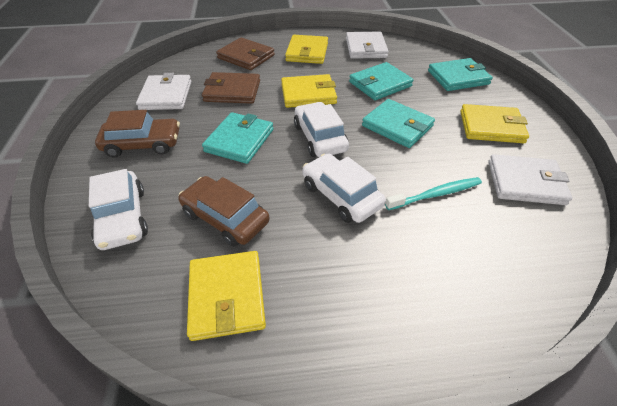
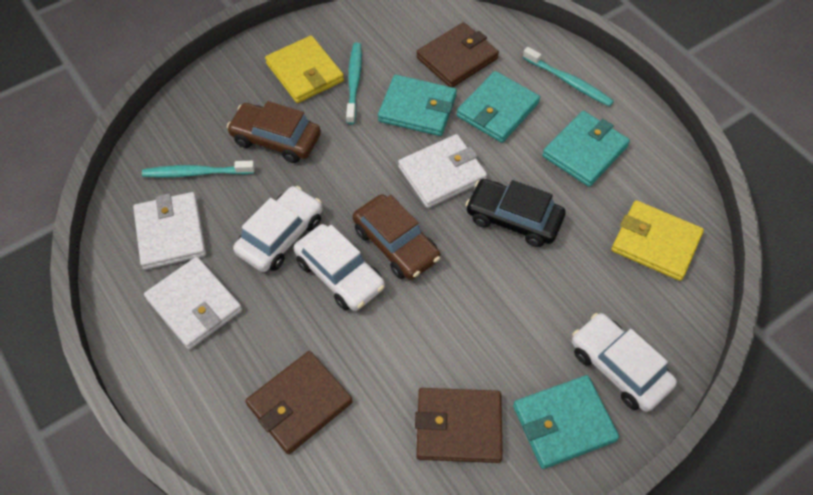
black car: 0 -> 1
brown wallet: 2 -> 3
turquoise toothbrush: 1 -> 3
yellow wallet: 4 -> 2

